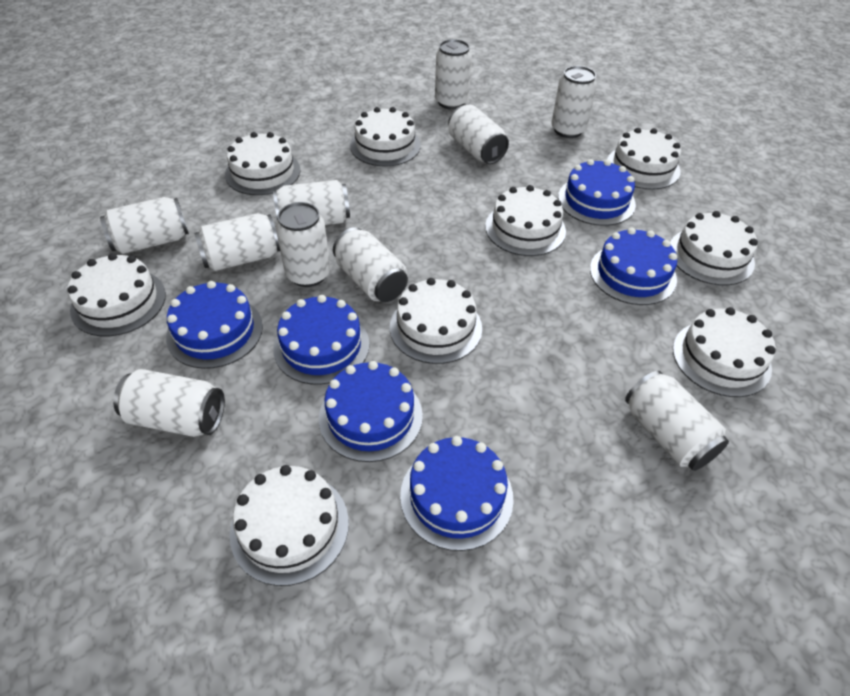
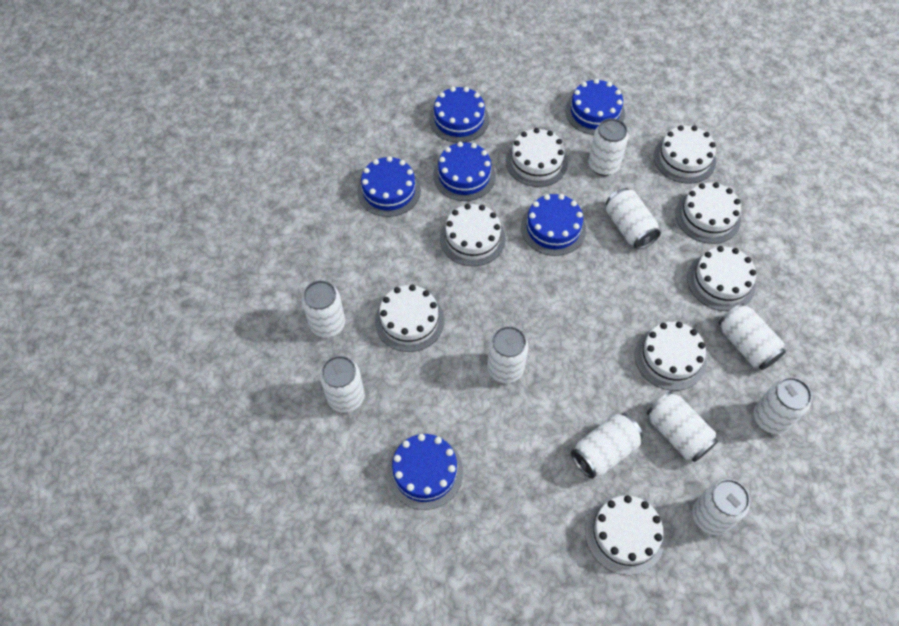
white cake: 9 -> 8

